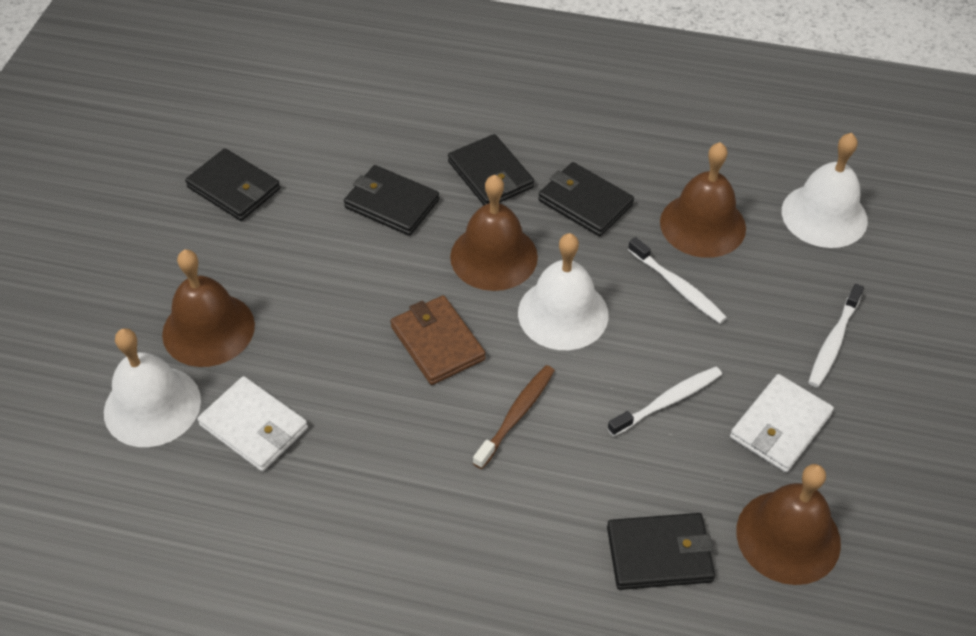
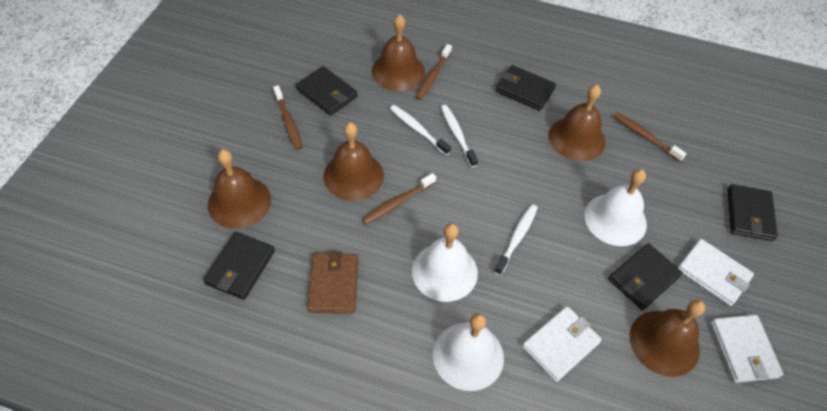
brown bell: 4 -> 5
brown toothbrush: 1 -> 4
white wallet: 2 -> 3

